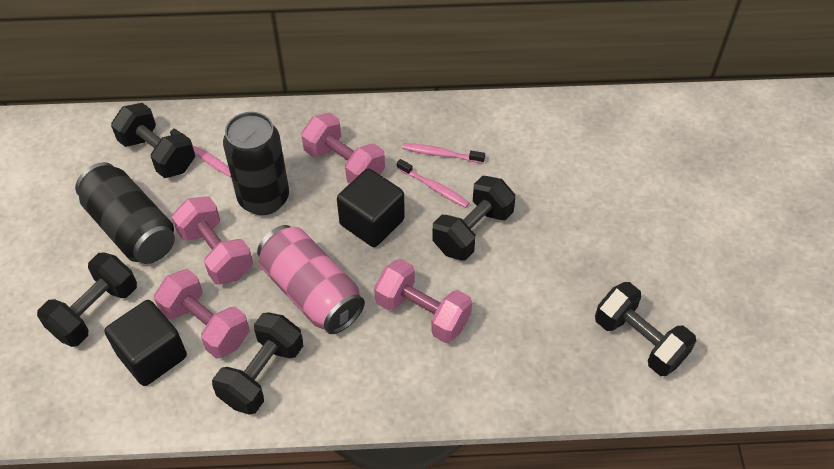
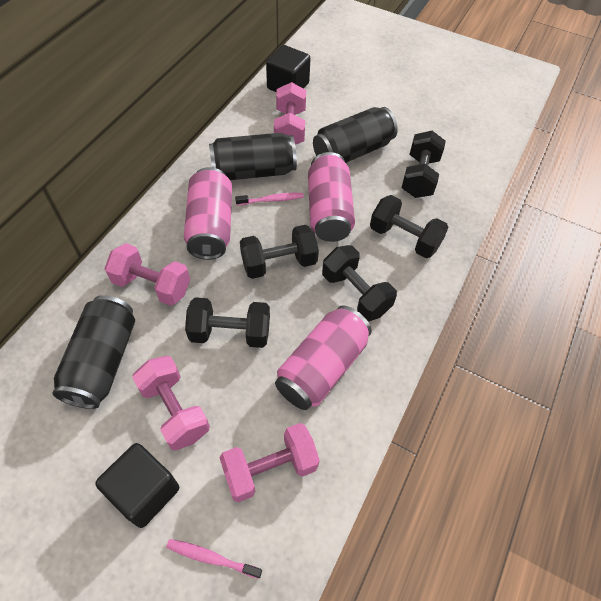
black can: 2 -> 3
pink can: 1 -> 3
pink toothbrush: 3 -> 2

